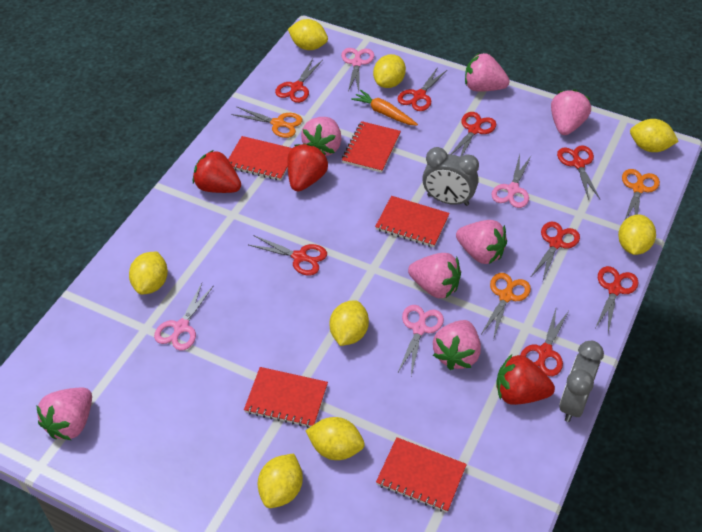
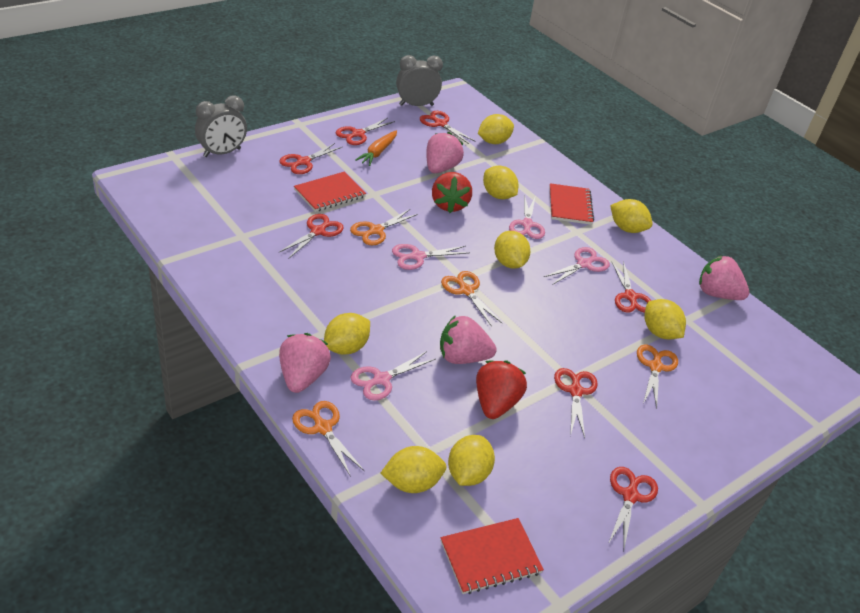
orange scissors: 3 -> 4
pink strawberry: 7 -> 4
red notebook: 5 -> 3
red scissors: 8 -> 7
red strawberry: 3 -> 2

